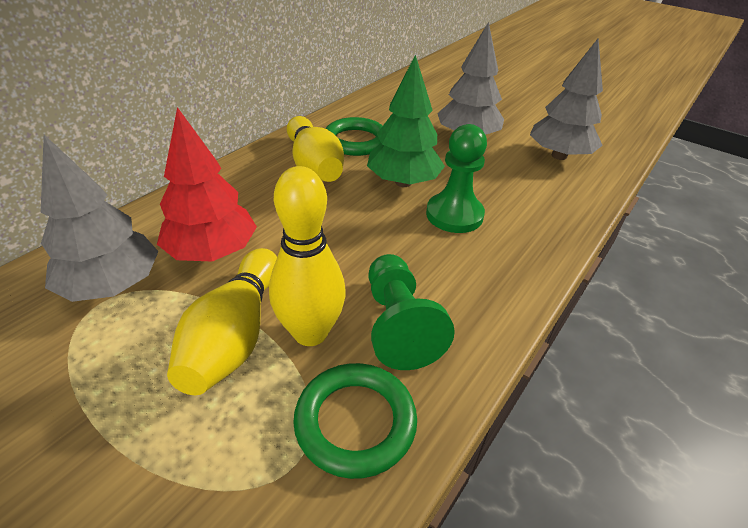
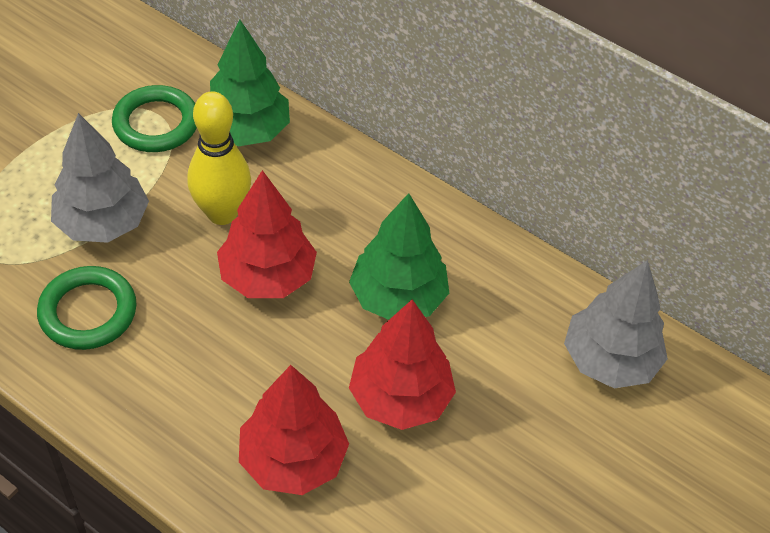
green pawn: 2 -> 0
green tree: 1 -> 2
grey tree: 3 -> 2
red tree: 1 -> 3
yellow bowling pin: 3 -> 1

